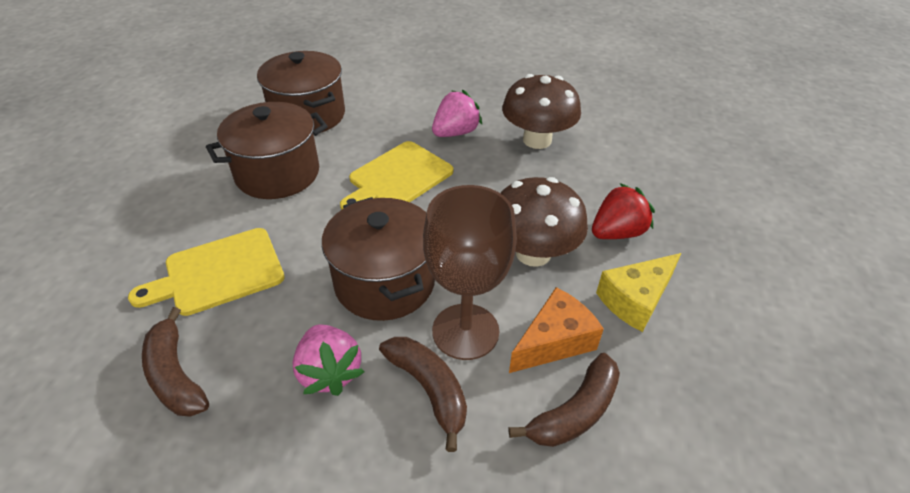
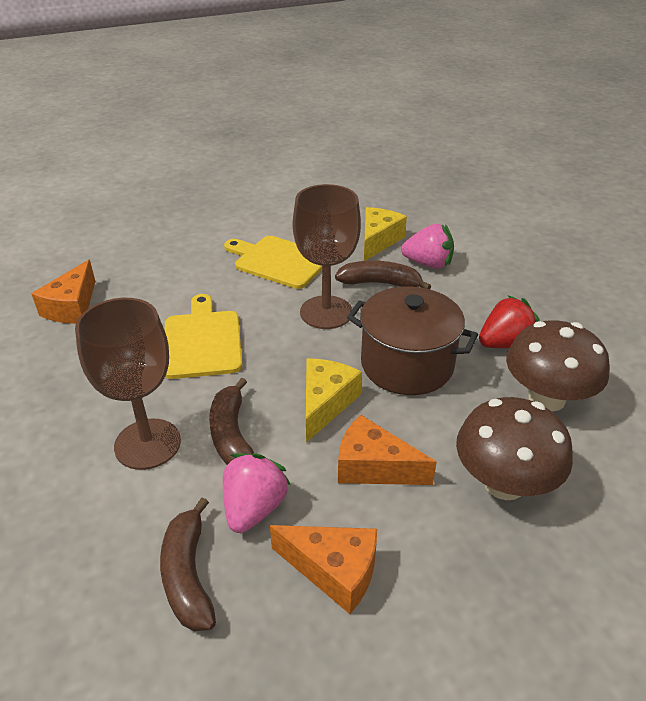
brown goblet: 1 -> 2
brown pot: 3 -> 1
orange cheese: 1 -> 3
yellow cheese: 1 -> 2

